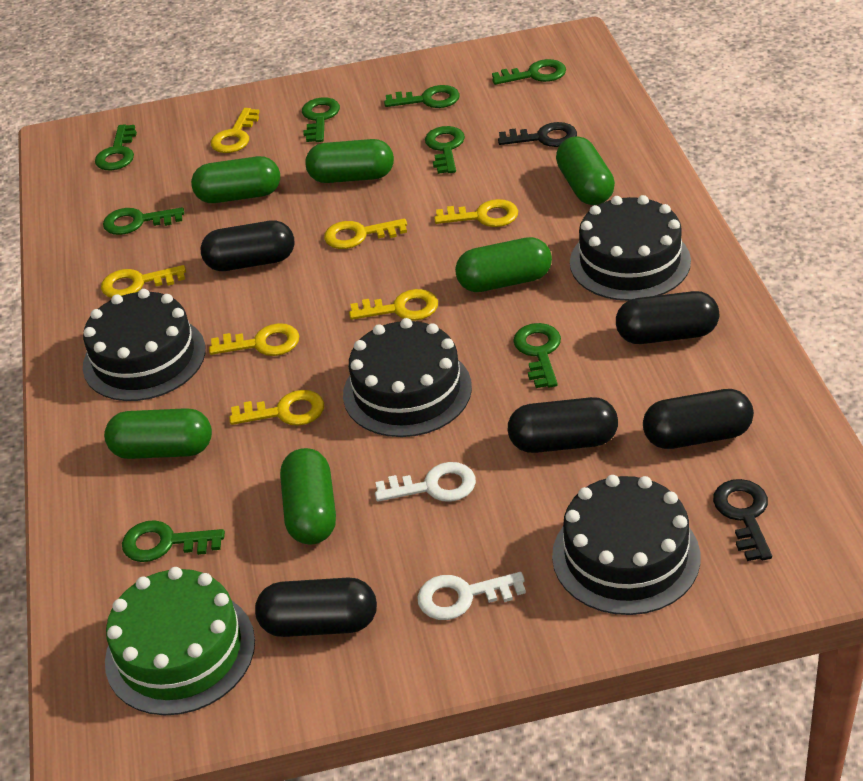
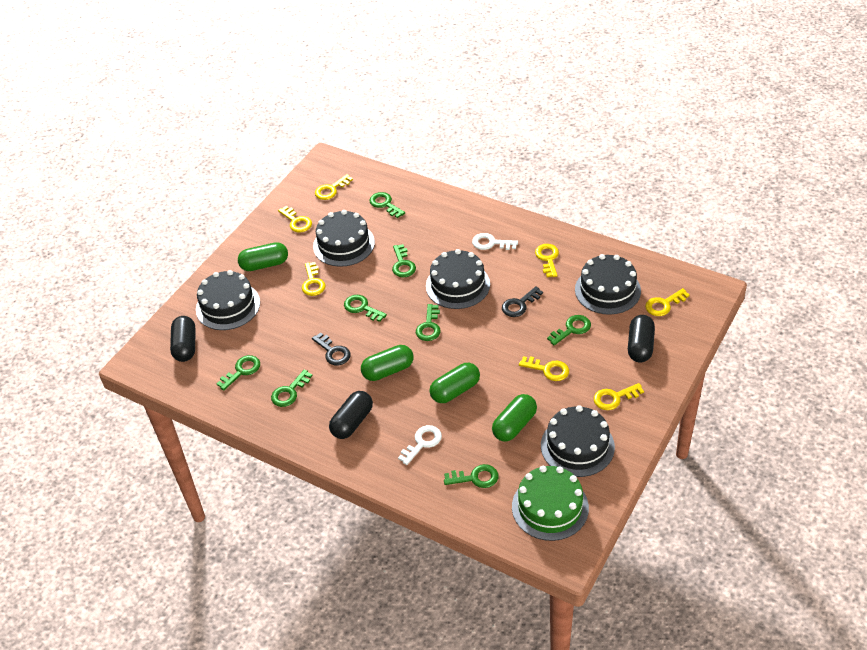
black cake: 4 -> 5
black capsule: 5 -> 3
green capsule: 6 -> 4

